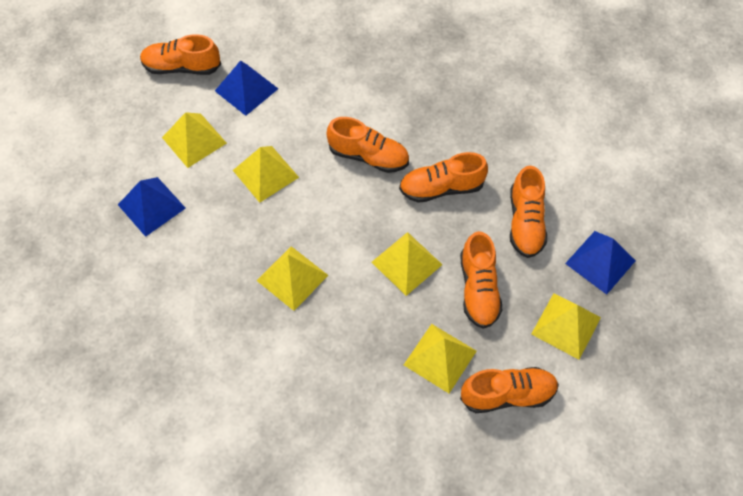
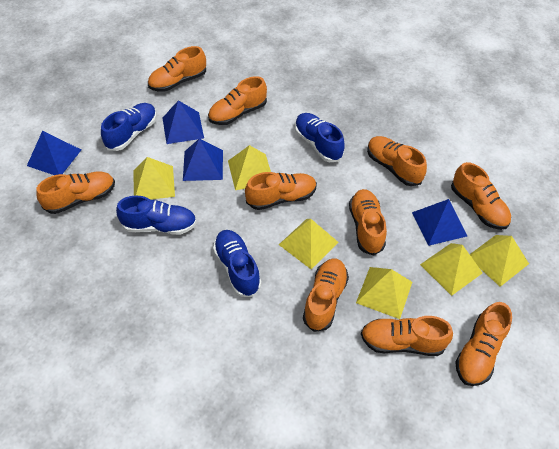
blue pyramid: 3 -> 4
blue shoe: 0 -> 4
orange shoe: 6 -> 10

